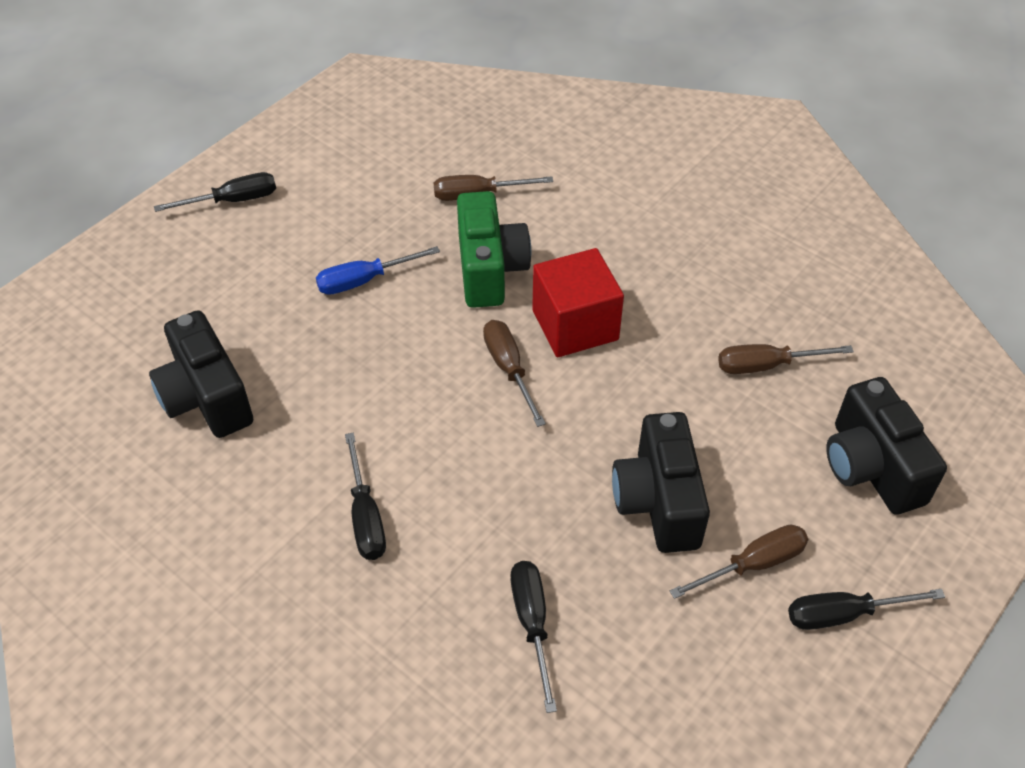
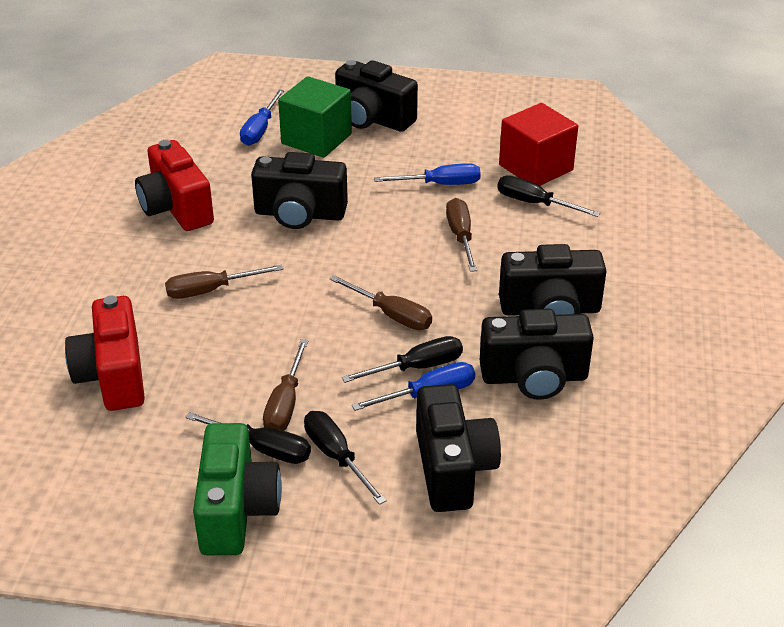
black camera: 3 -> 5
blue screwdriver: 1 -> 3
green cube: 0 -> 1
red camera: 0 -> 2

